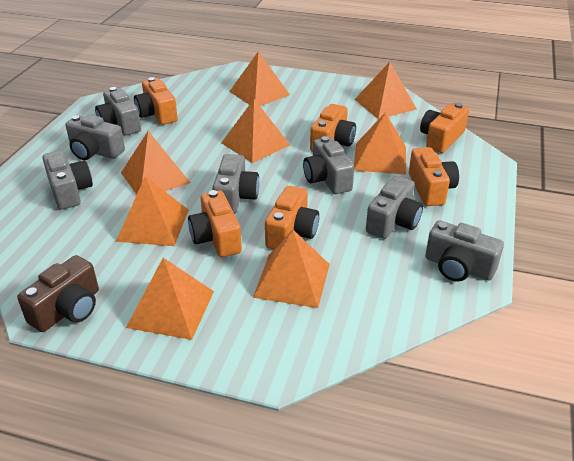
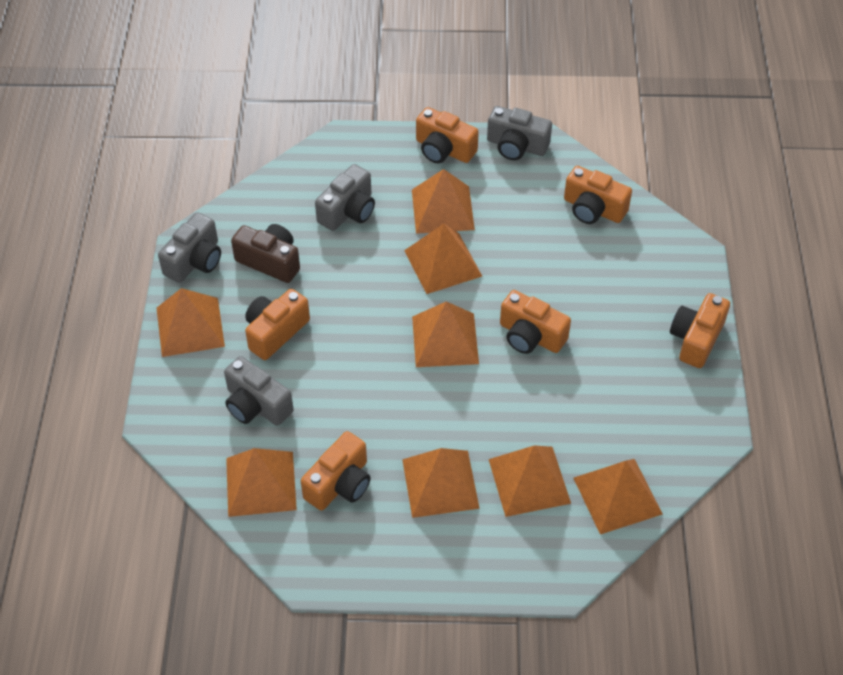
grey camera: 7 -> 4

